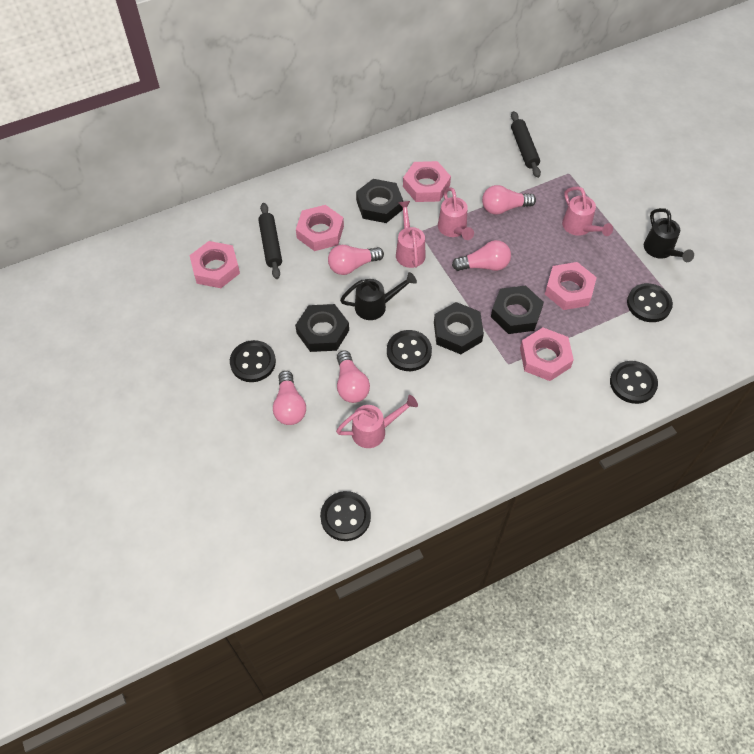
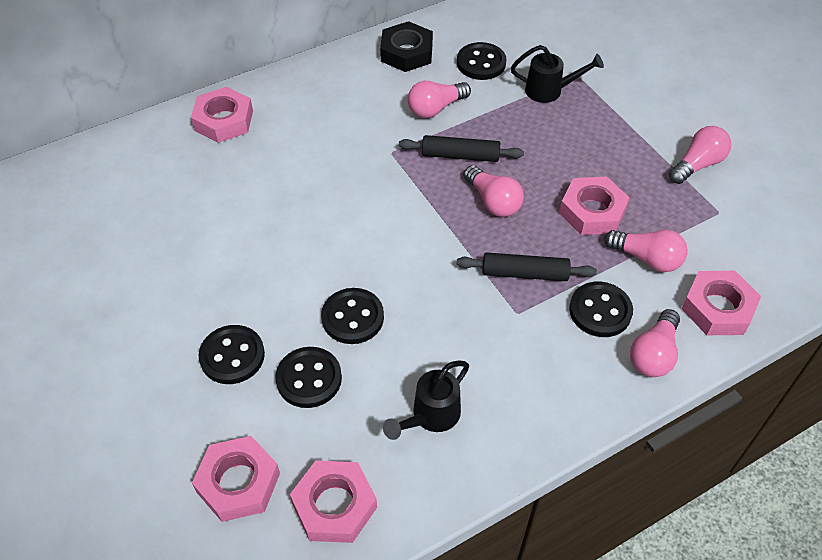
black nut: 4 -> 1
pink watering can: 4 -> 0

